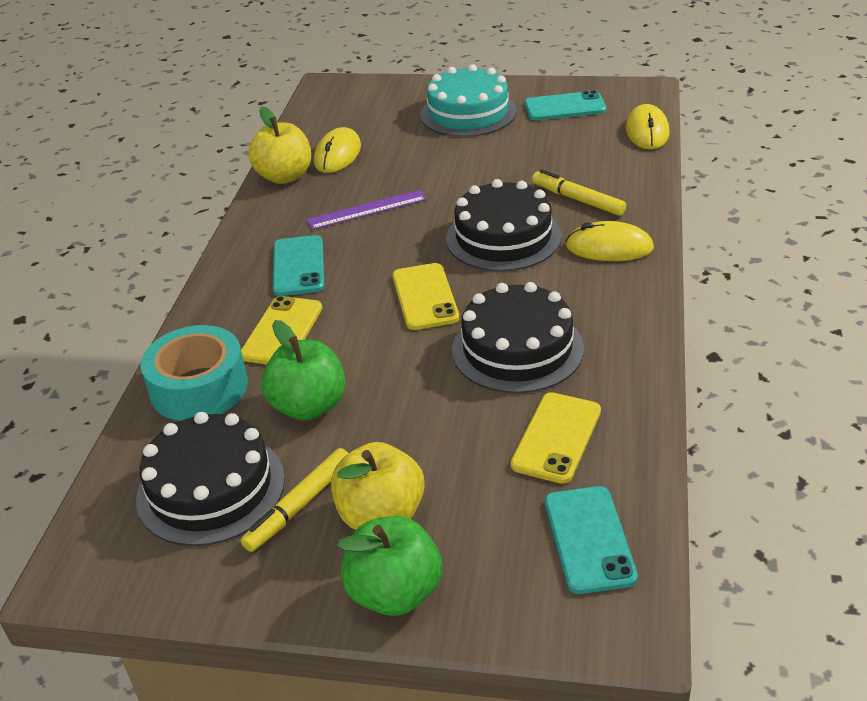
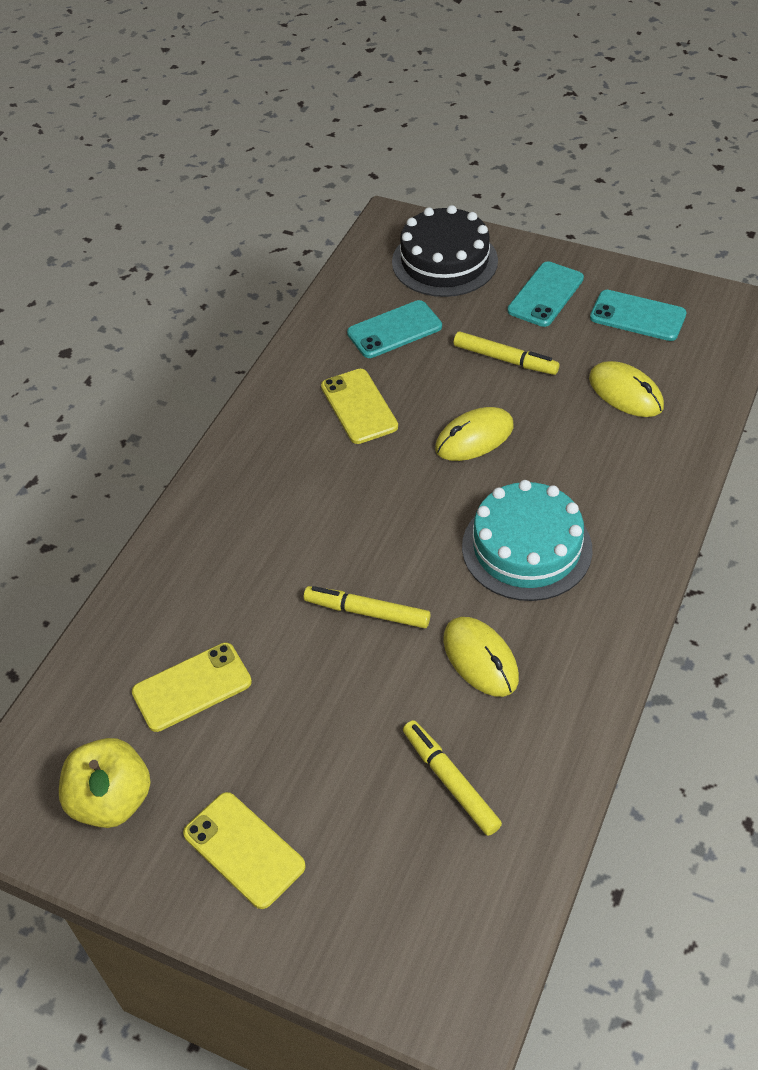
black cake: 3 -> 1
green apple: 2 -> 0
purple ruler: 1 -> 0
turquoise tape: 1 -> 0
yellow apple: 2 -> 1
yellow marker: 2 -> 3

